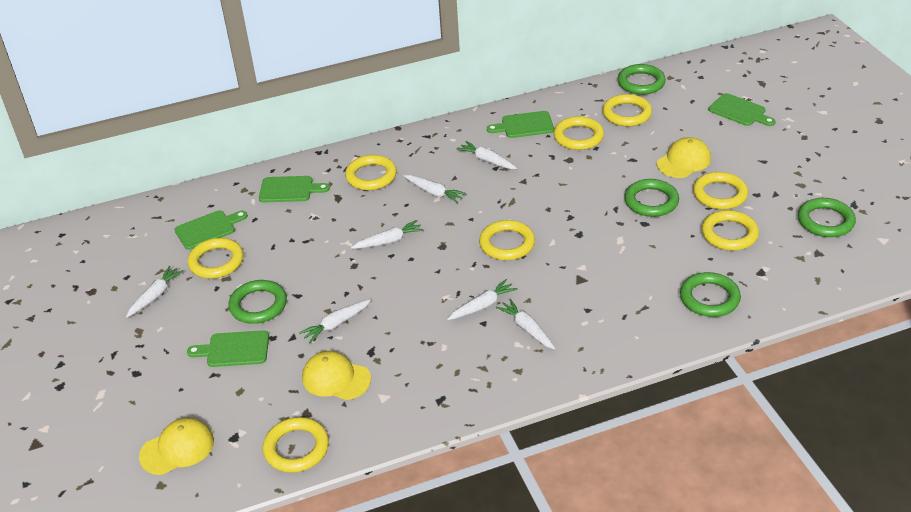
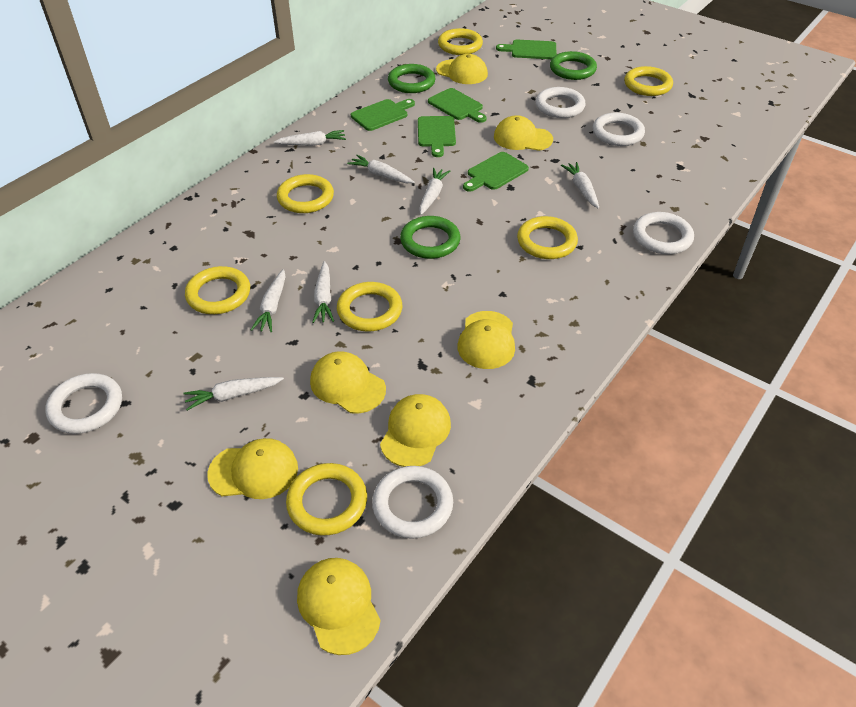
green ring: 5 -> 3
white ring: 0 -> 5
yellow cap: 3 -> 7
yellow ring: 8 -> 7

